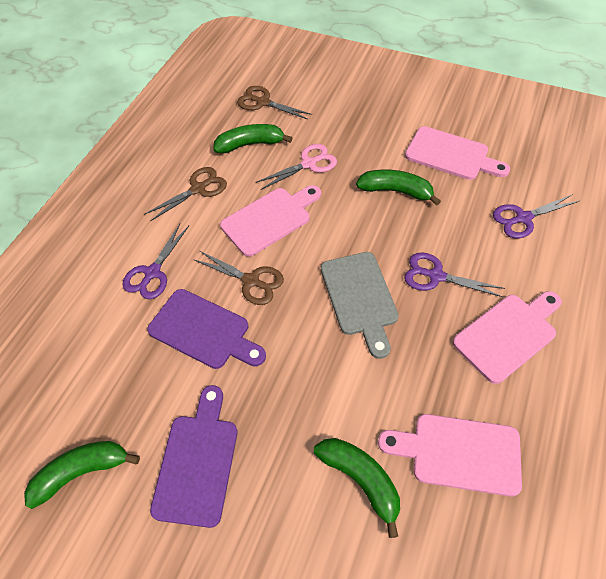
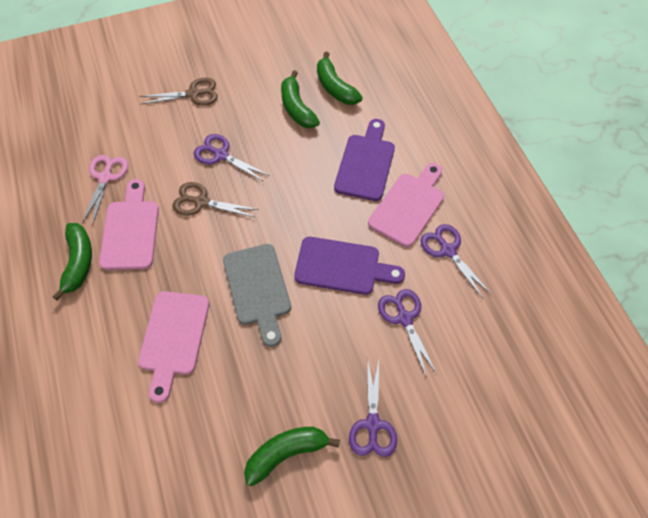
brown scissors: 3 -> 2
pink cutting board: 4 -> 3
purple scissors: 3 -> 4

